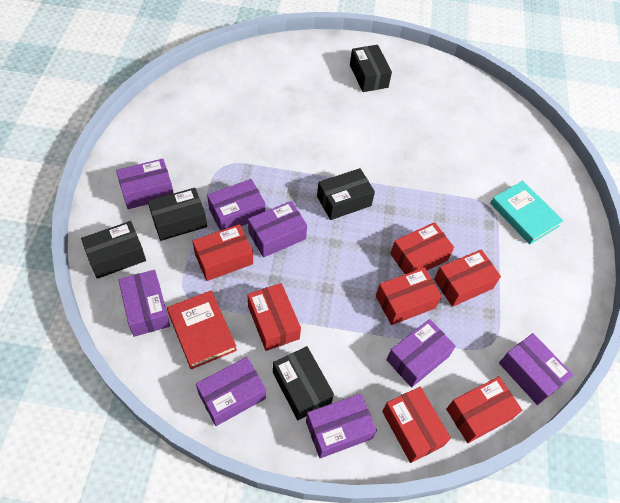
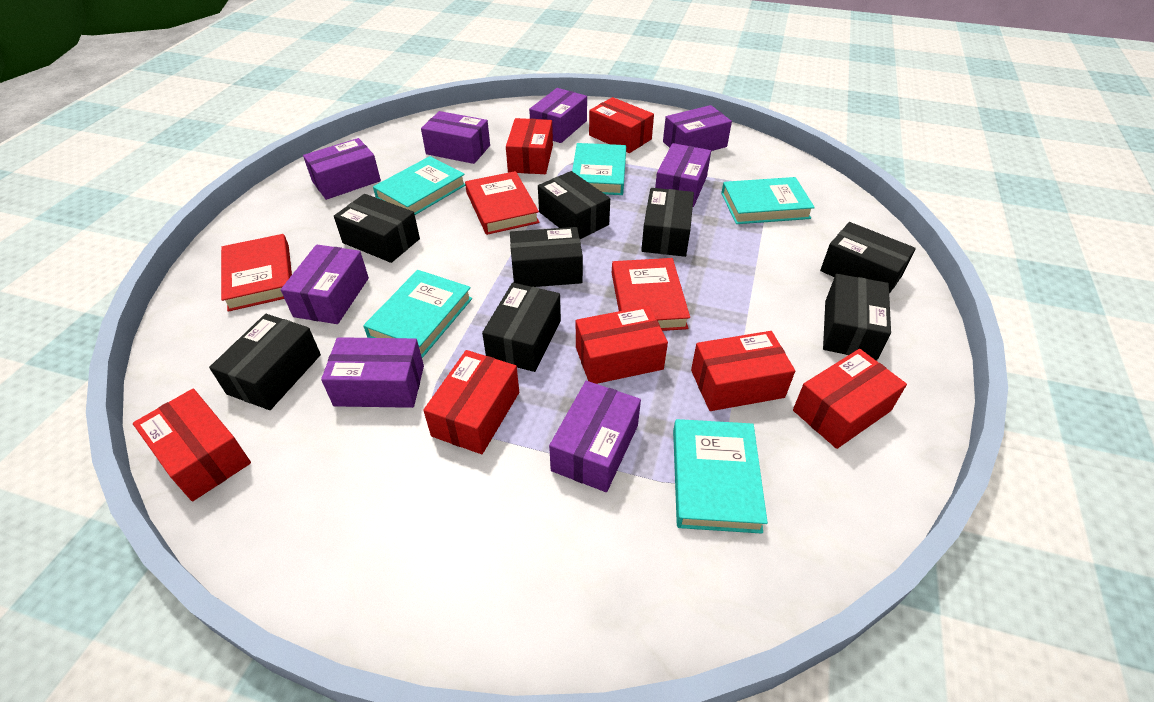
black box: 5 -> 8
red book: 1 -> 3
turquoise book: 1 -> 5

